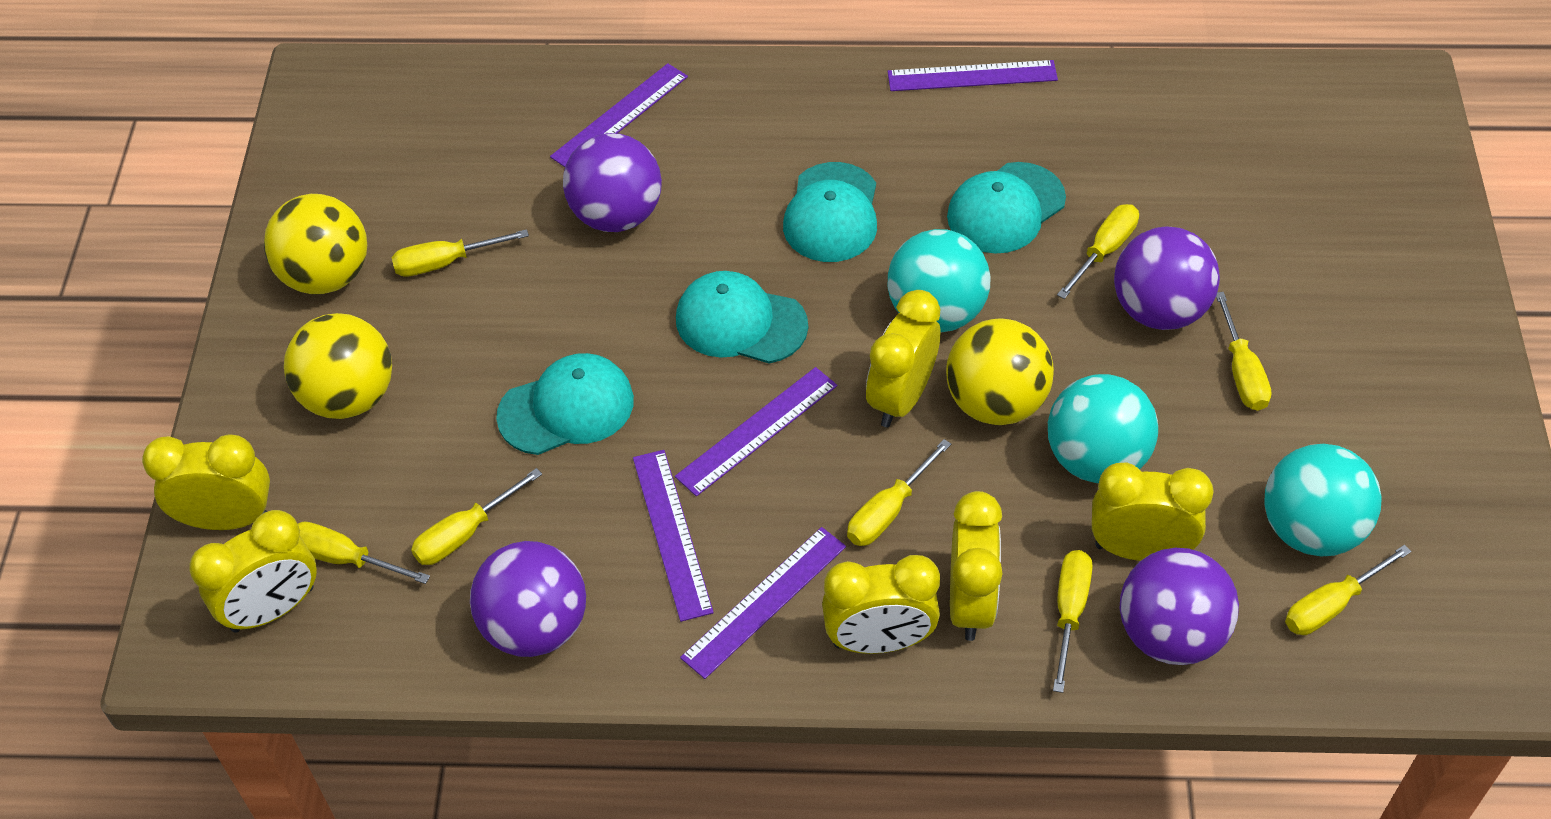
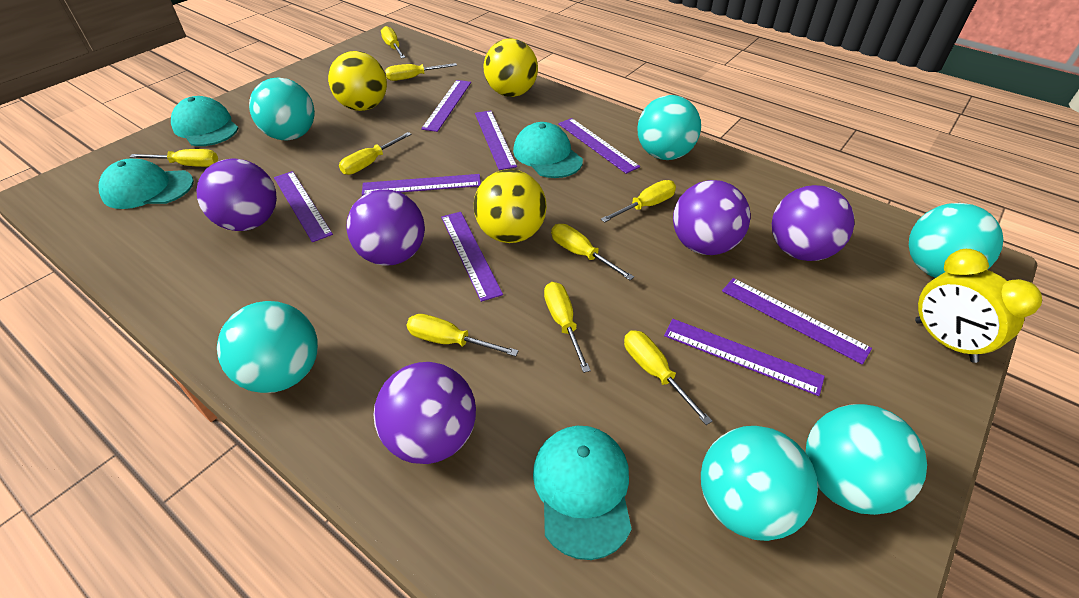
purple ball: 4 -> 5
purple ruler: 5 -> 8
turquoise ball: 3 -> 6
yellow clock: 6 -> 1
yellow screwdriver: 8 -> 9

